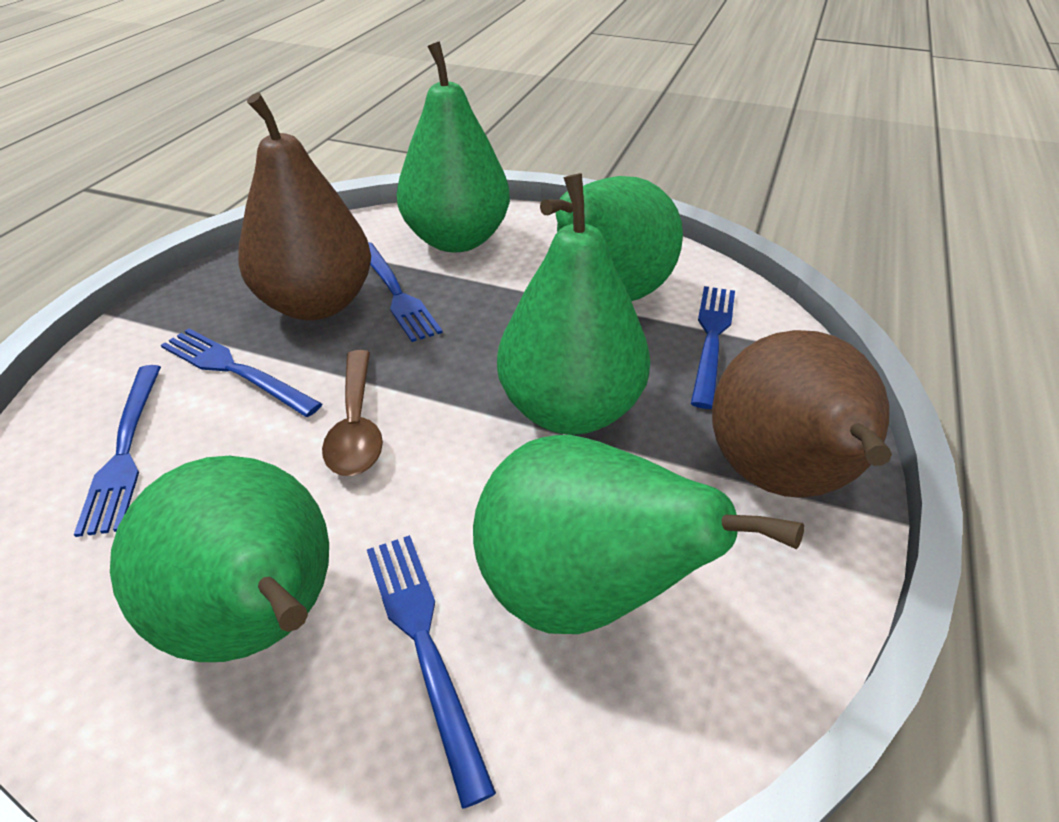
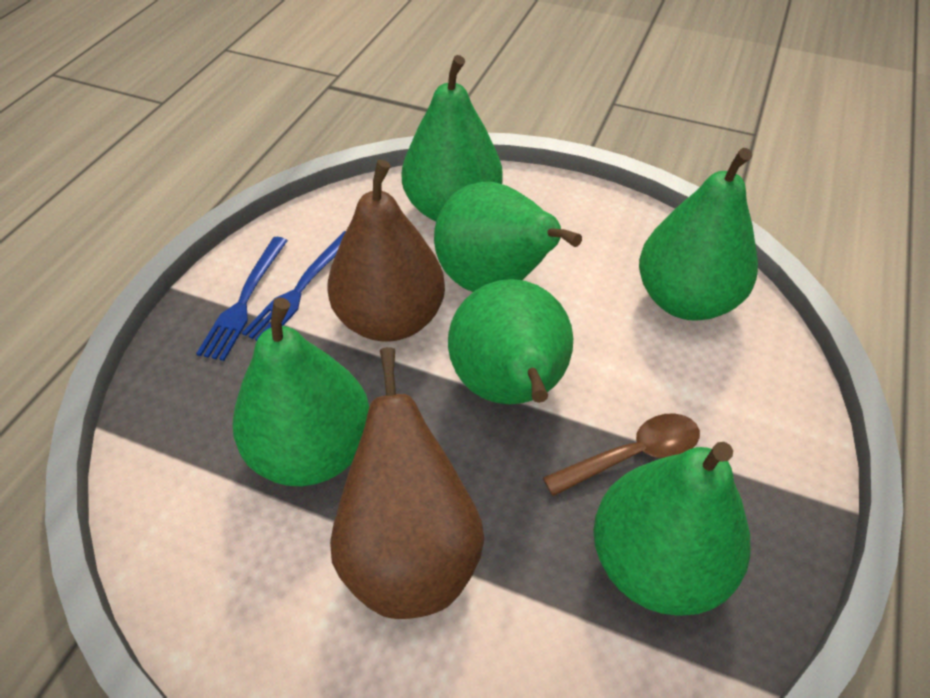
blue fork: 5 -> 2
green pear: 5 -> 6

